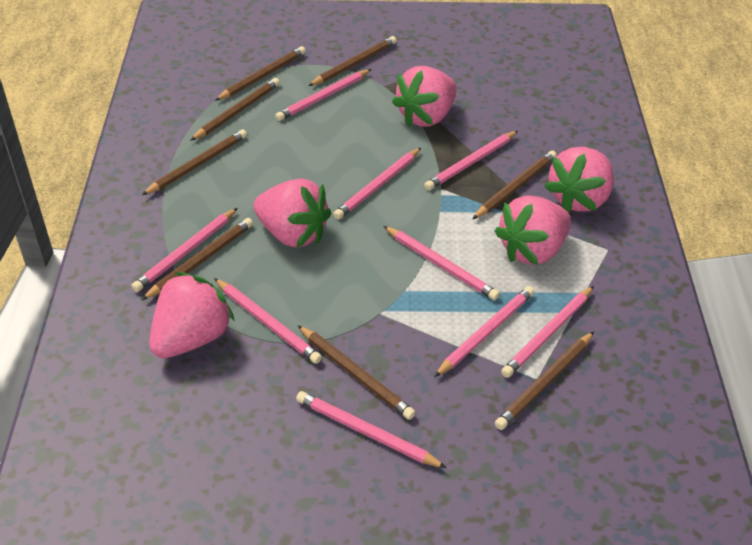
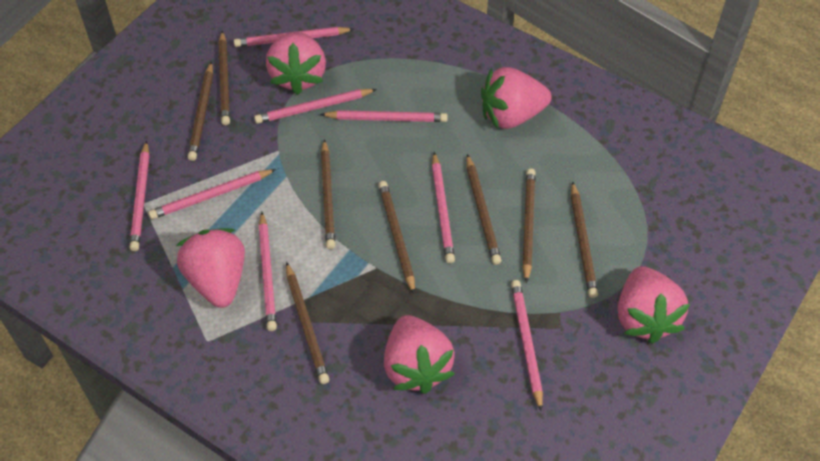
pink pencil: 9 -> 8

